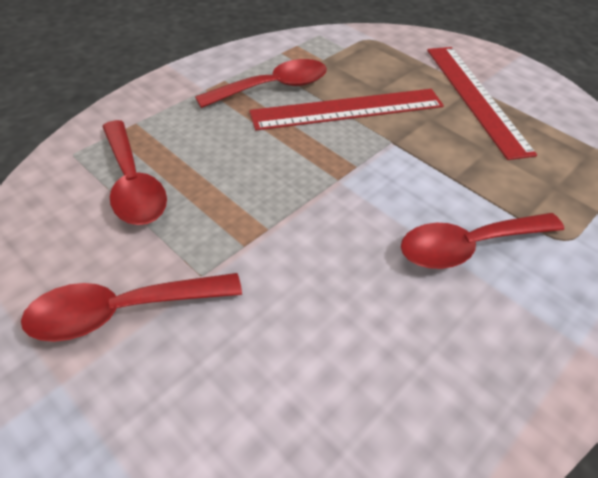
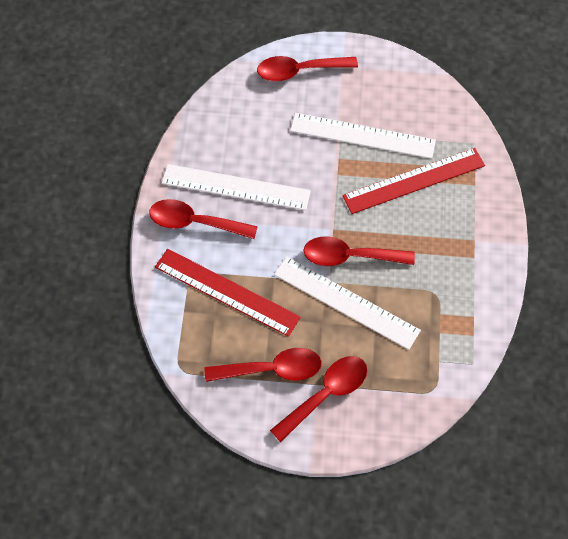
red spoon: 4 -> 5
white ruler: 0 -> 3

